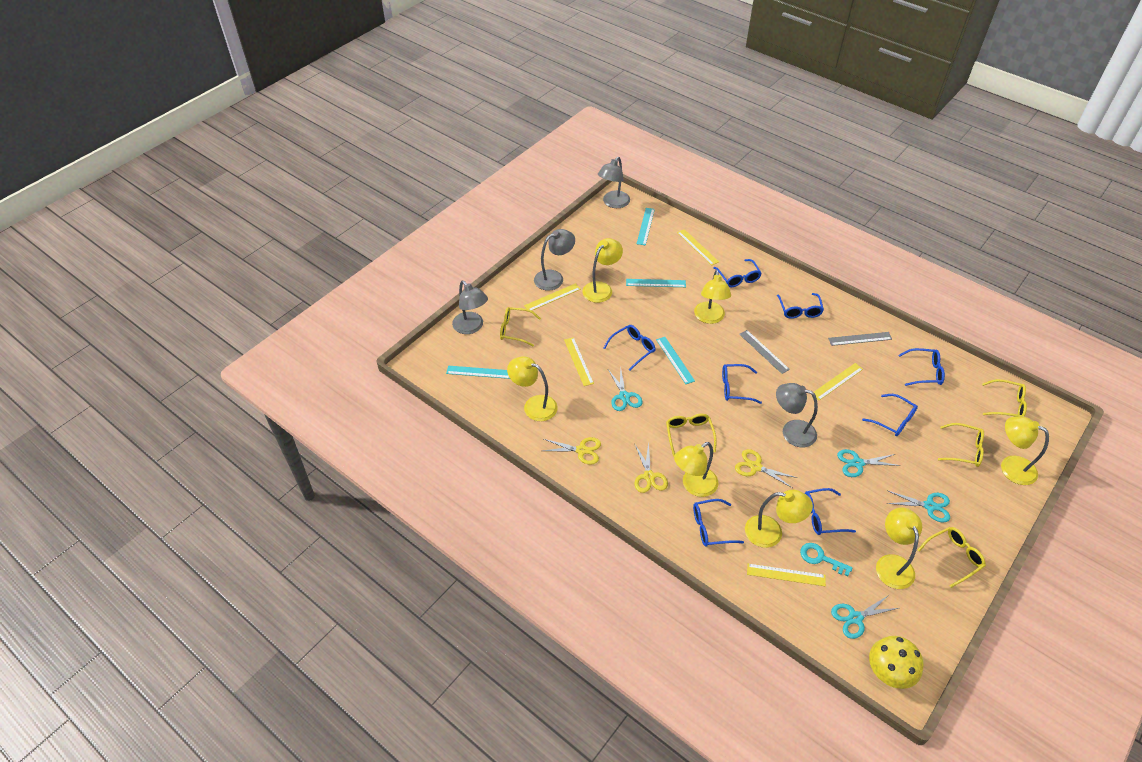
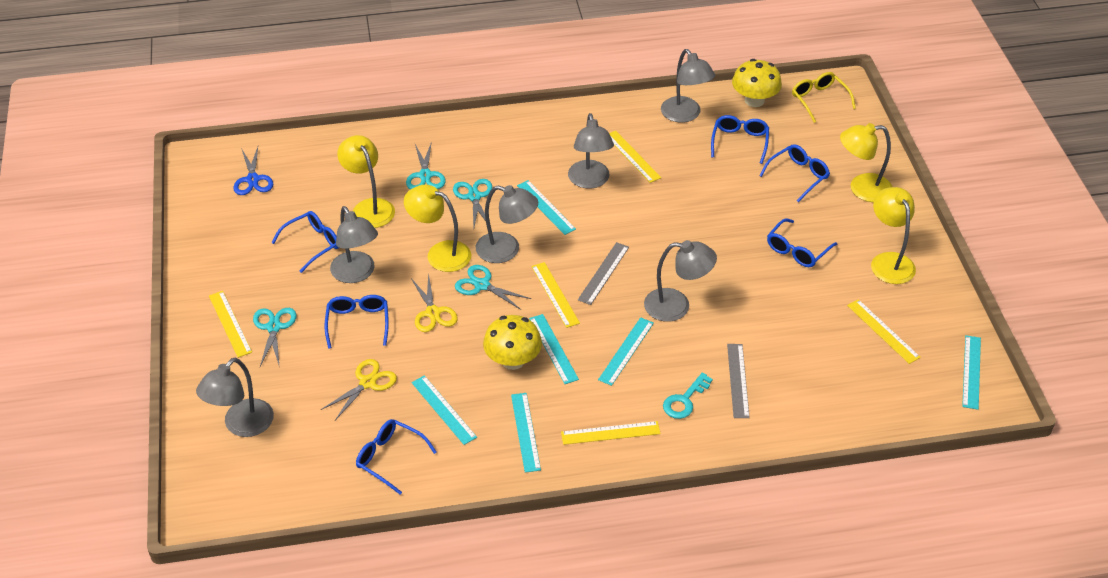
blue glasses: 8 -> 6
blue scissors: 0 -> 1
grey lamp: 4 -> 6
turquoise ruler: 4 -> 6
yellow glasses: 5 -> 1
yellow lamp: 7 -> 4
yellow mushroom: 1 -> 2
yellow scissors: 3 -> 2

